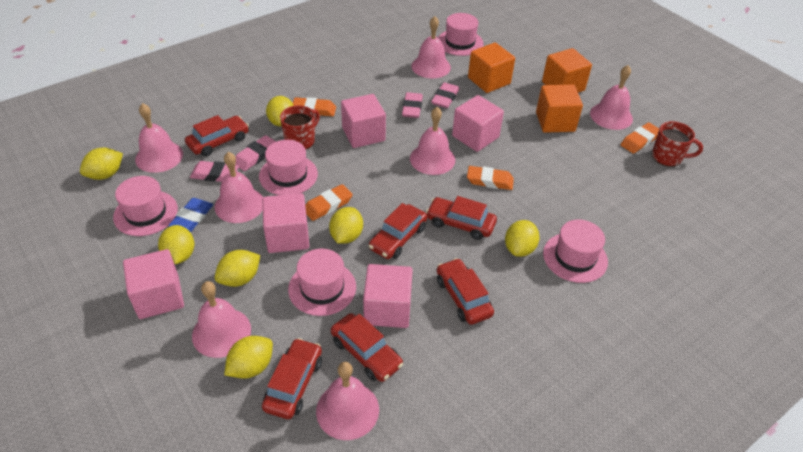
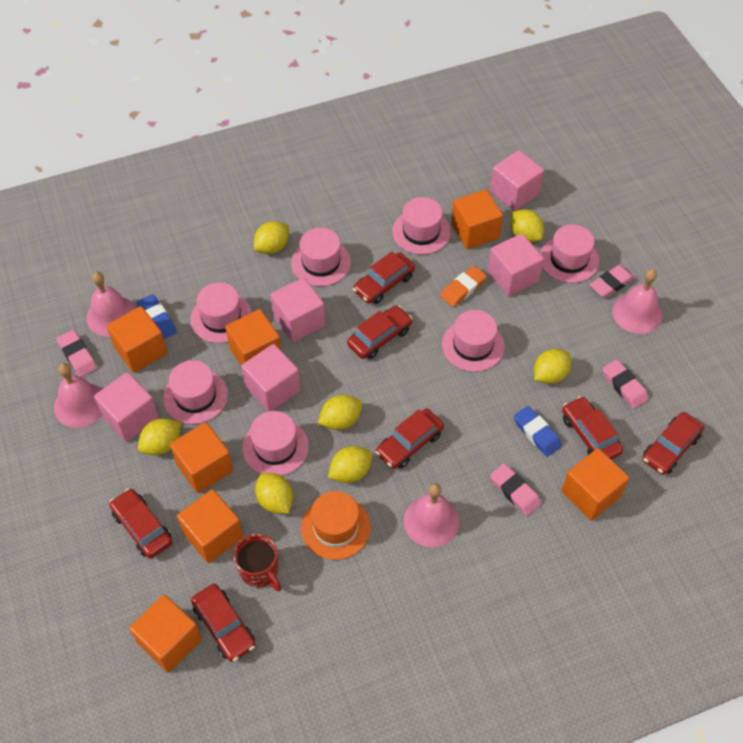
blue eraser: 1 -> 2
orange cube: 3 -> 7
orange eraser: 4 -> 1
orange hat: 0 -> 1
pink bell: 7 -> 4
pink hat: 5 -> 7
red car: 6 -> 7
red mug: 2 -> 1

